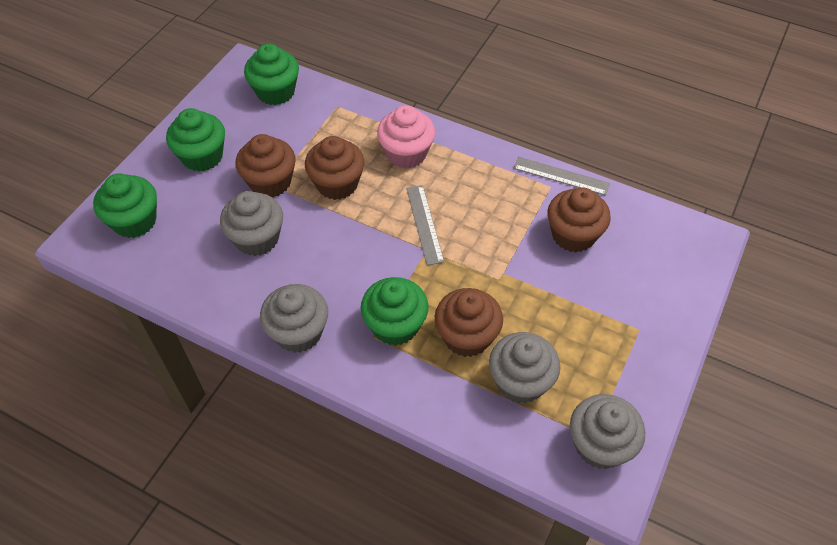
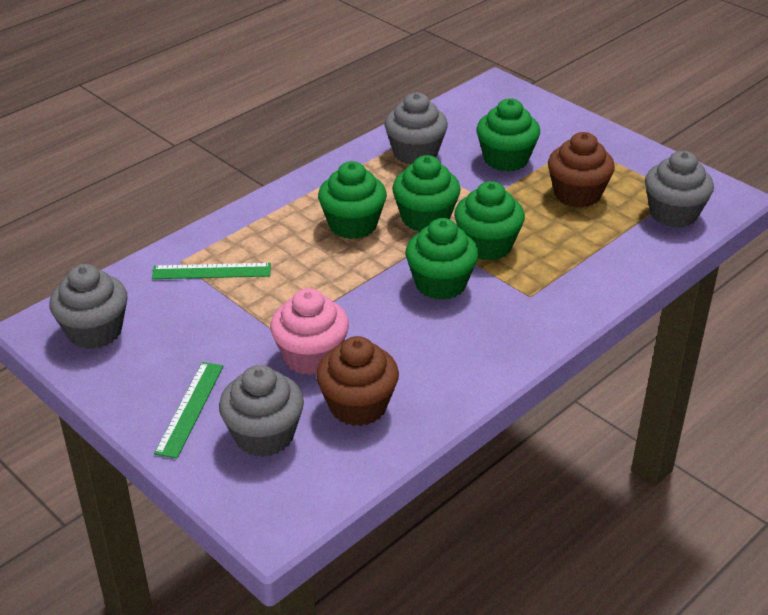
brown cupcake: 4 -> 2
green cupcake: 4 -> 5
green ruler: 0 -> 2
grey ruler: 2 -> 0

